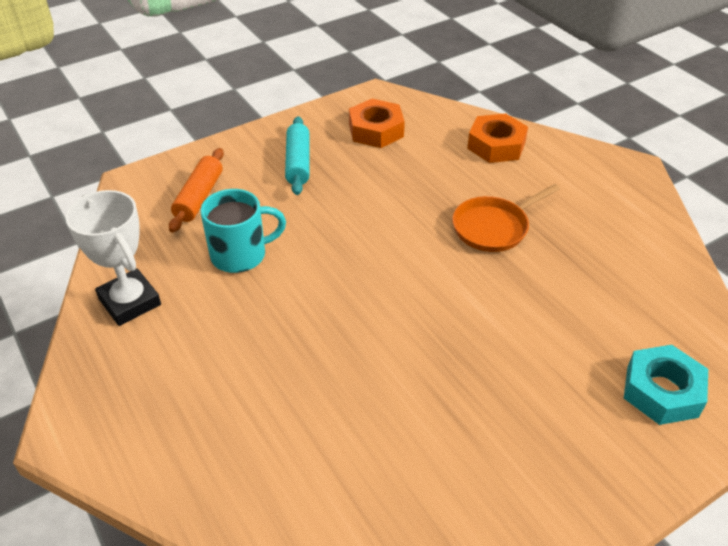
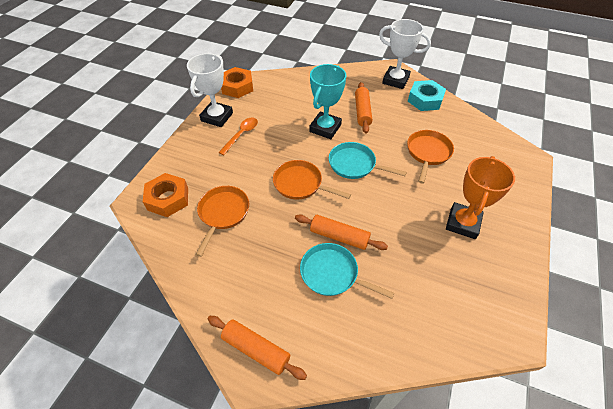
orange pan: 1 -> 3
orange rolling pin: 1 -> 3
orange spoon: 0 -> 1
orange trophy: 0 -> 1
turquoise mug: 1 -> 0
turquoise pan: 0 -> 2
turquoise rolling pin: 1 -> 0
turquoise trophy: 0 -> 1
white trophy: 1 -> 2

